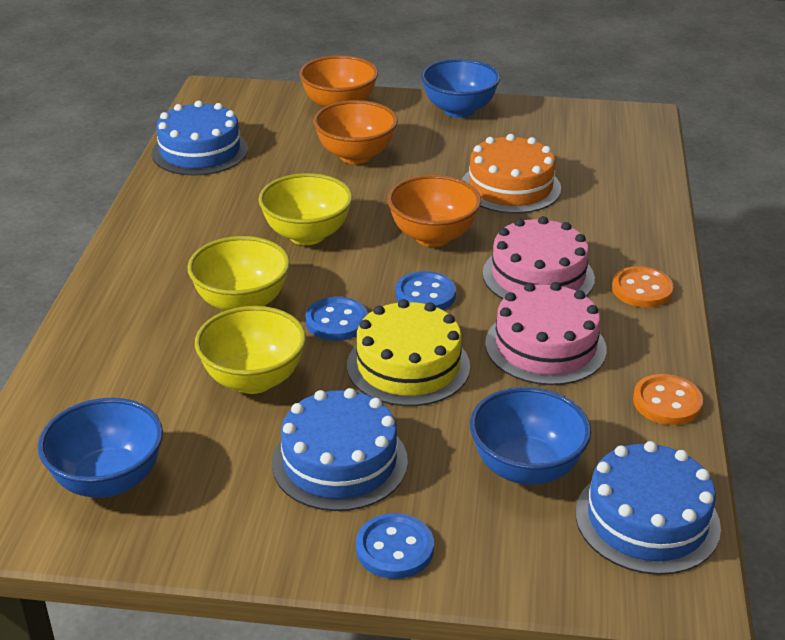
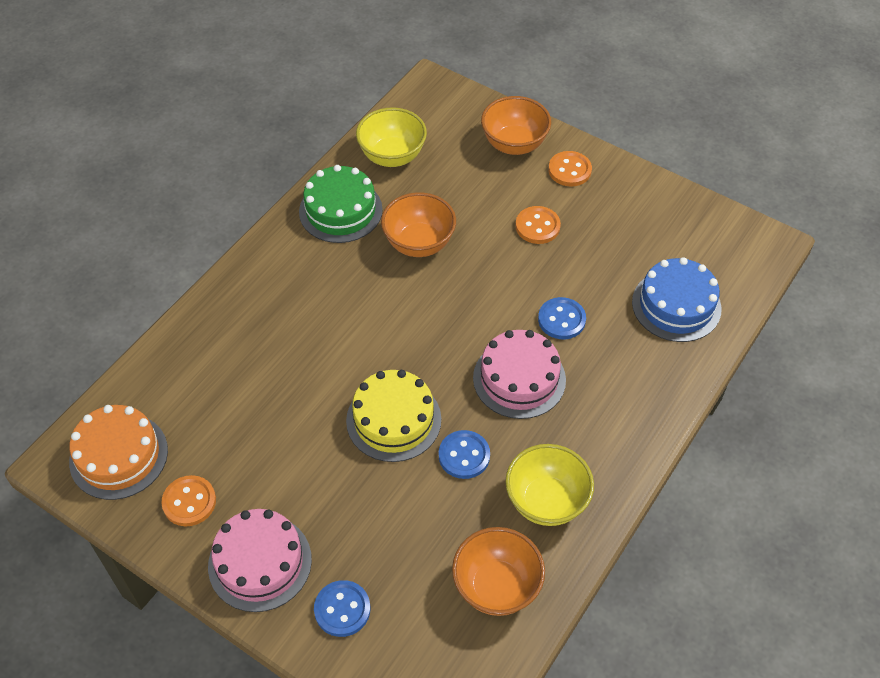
blue bowl: 3 -> 0
blue cake: 3 -> 1
green cake: 0 -> 1
orange button: 2 -> 3
yellow bowl: 3 -> 2

